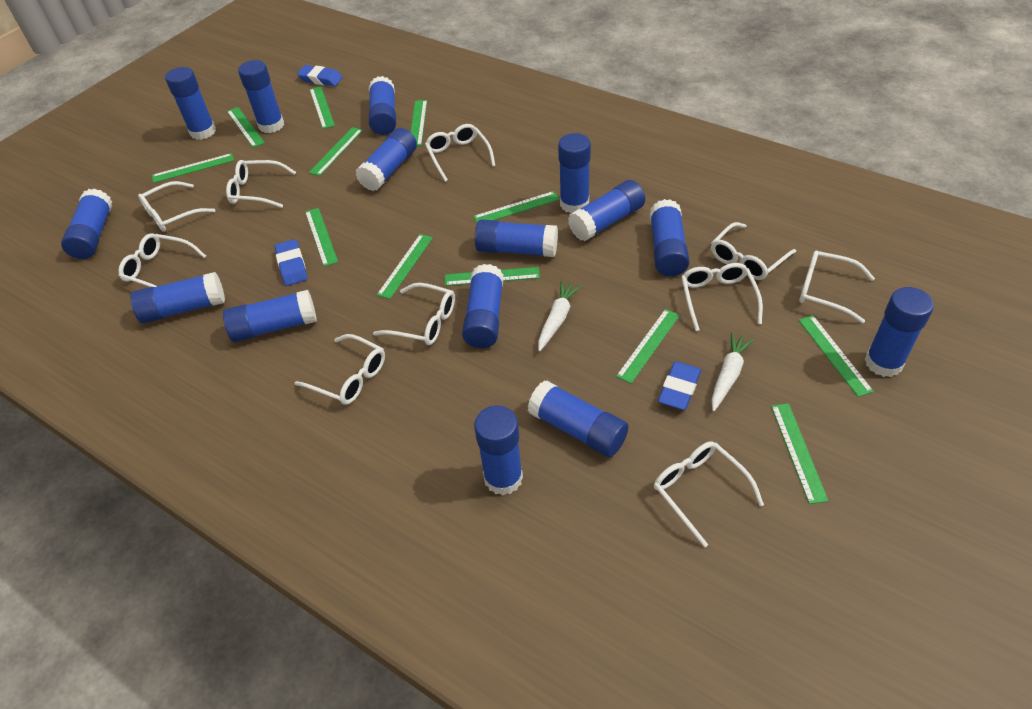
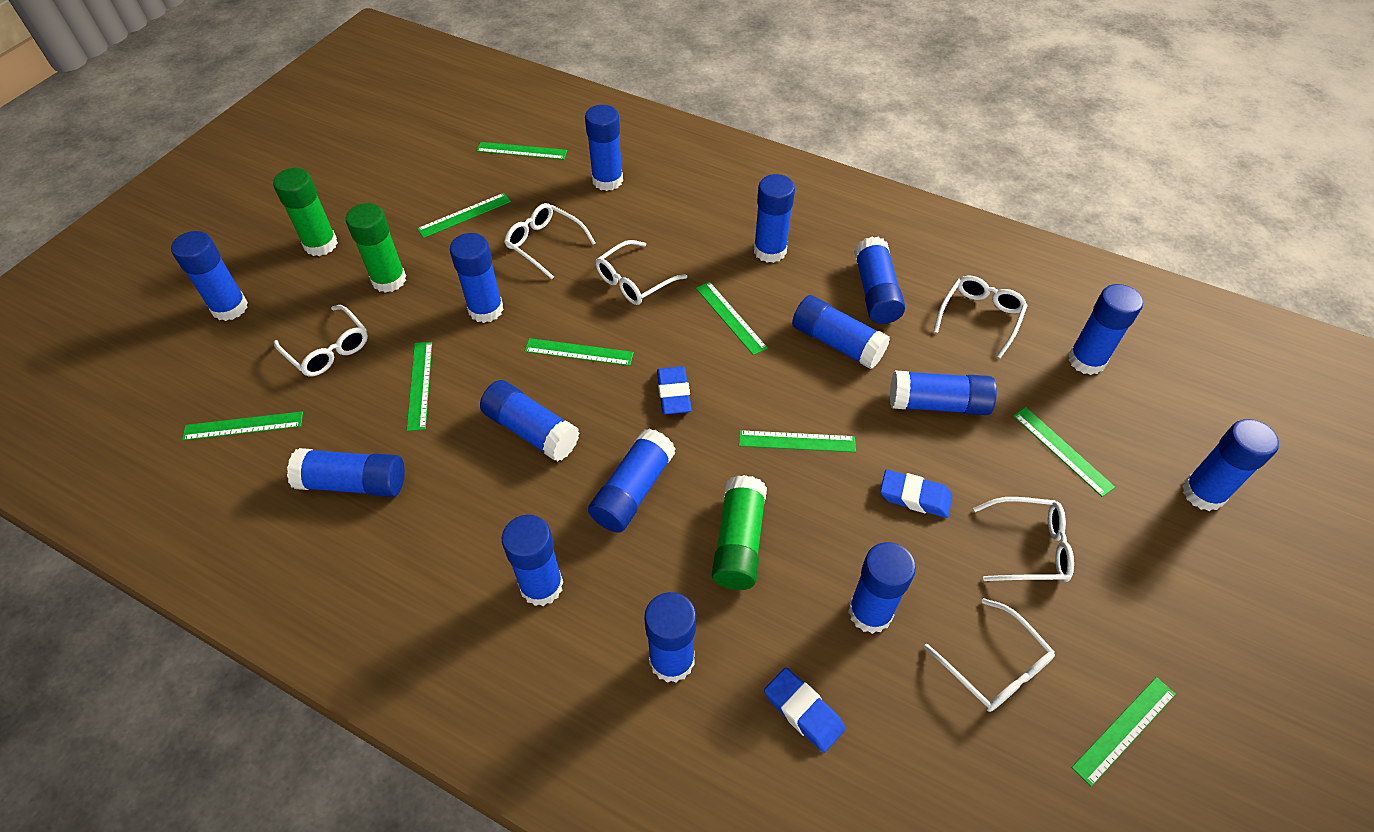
green glue stick: 0 -> 3
green ruler: 12 -> 9
white carrot: 2 -> 0
white glasses: 10 -> 6

